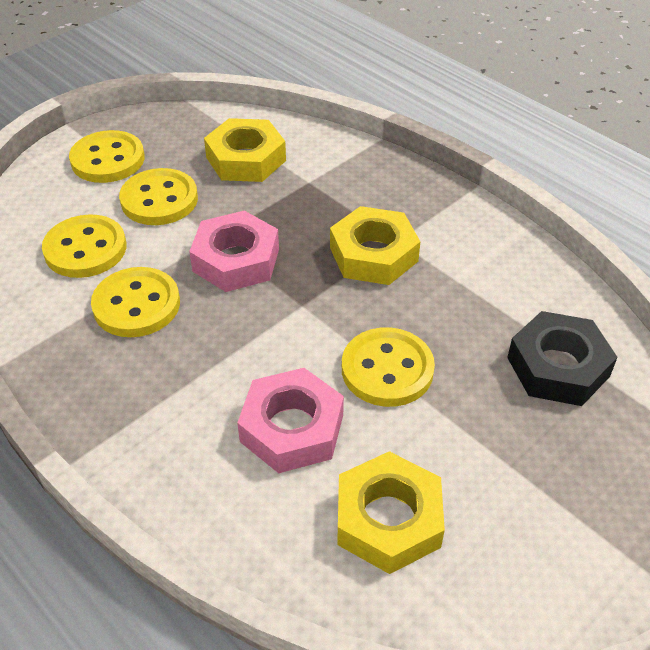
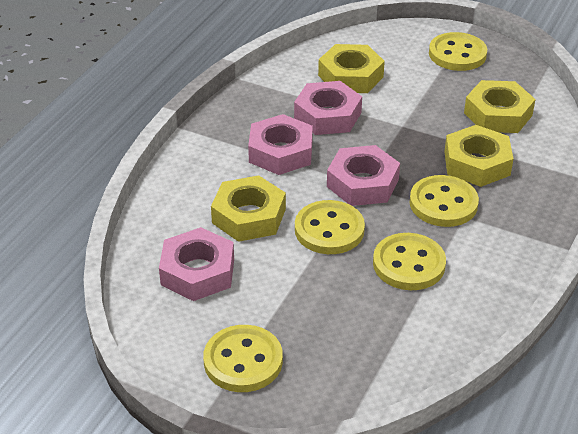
black nut: 1 -> 0
pink nut: 2 -> 4
yellow nut: 3 -> 4

